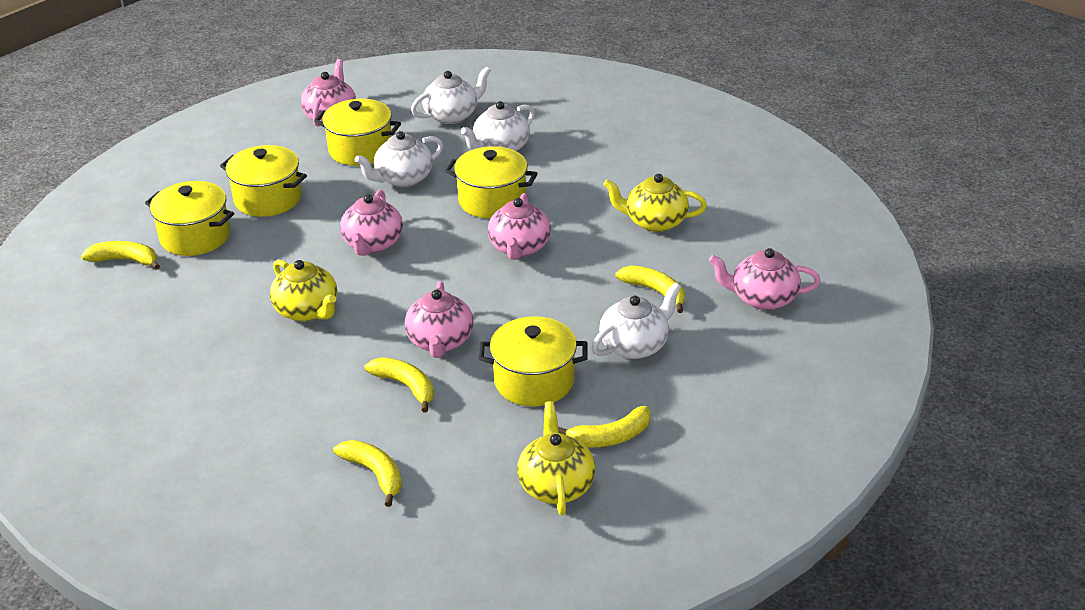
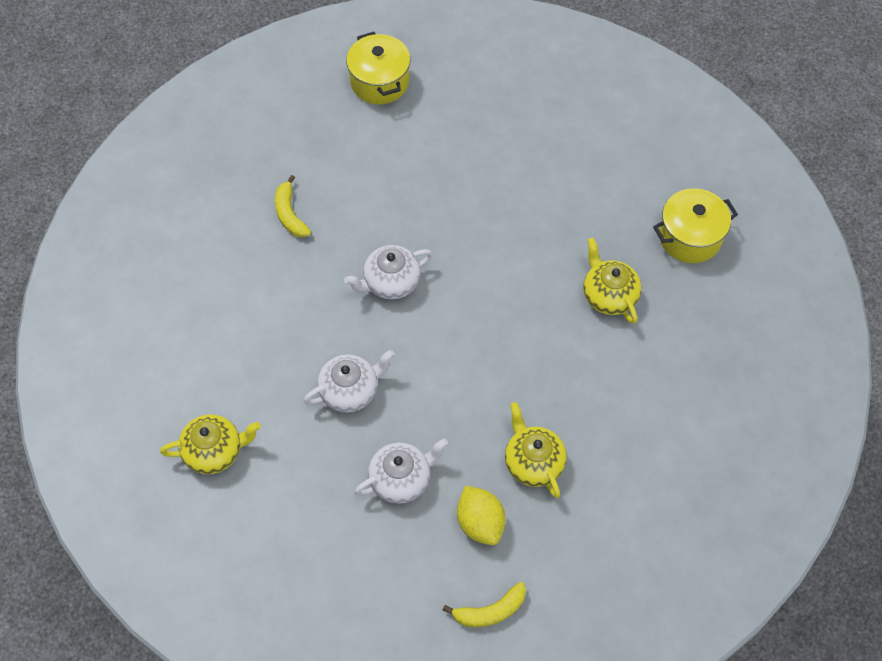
pink teapot: 5 -> 0
white teapot: 4 -> 3
yellow banana: 5 -> 2
yellow lemon: 0 -> 1
yellow pot: 5 -> 2

